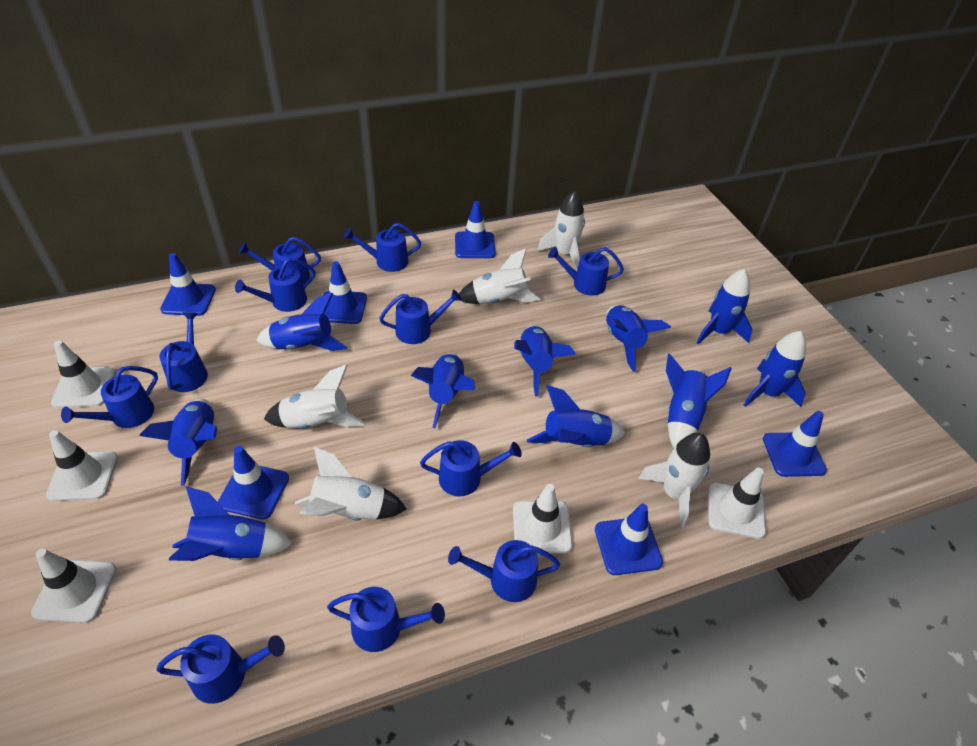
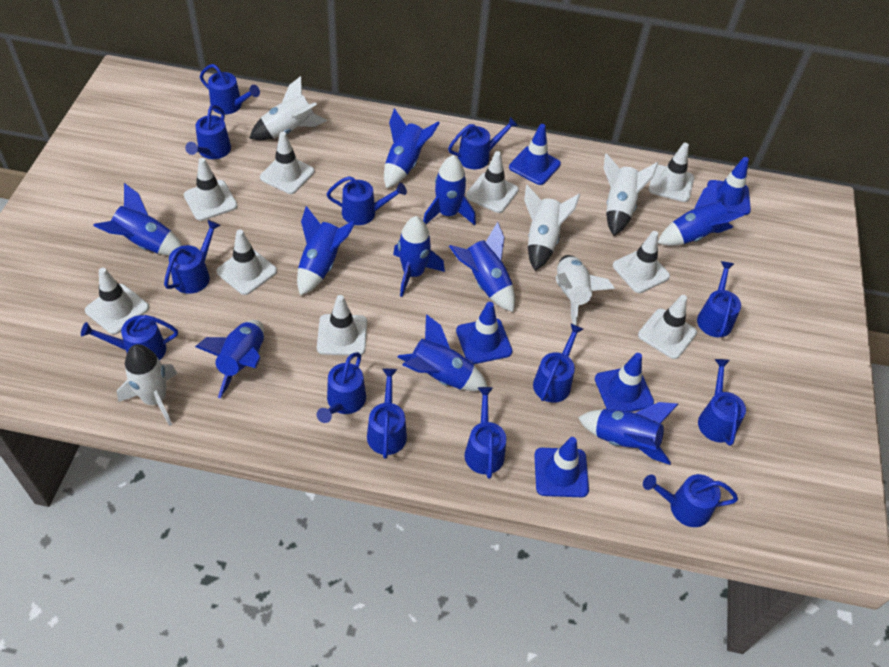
blue traffic cone: 6 -> 5
blue watering can: 11 -> 13
white traffic cone: 5 -> 9

